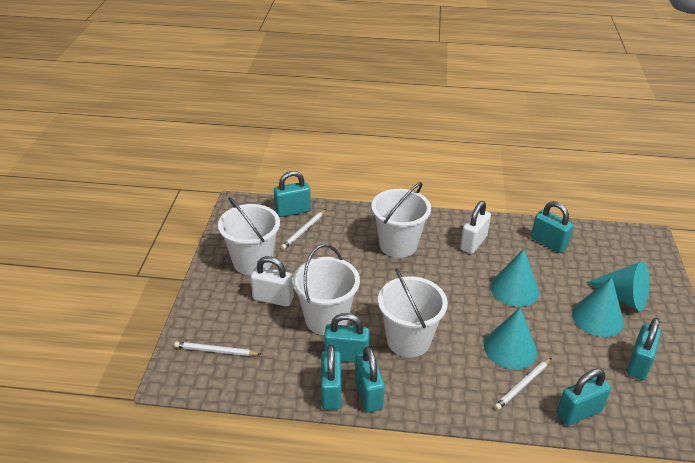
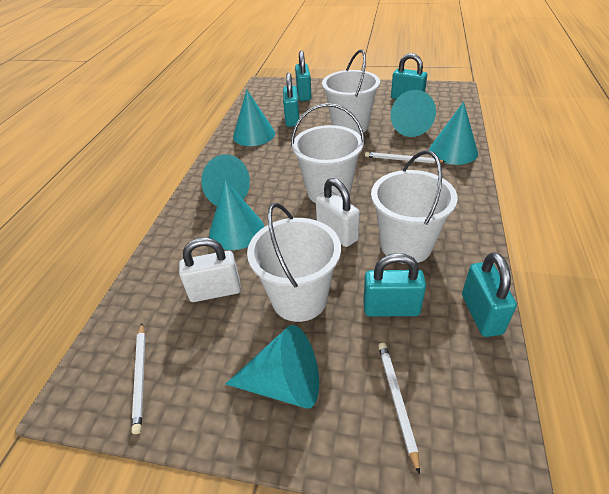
turquoise cone: 4 -> 6
turquoise padlock: 7 -> 5

